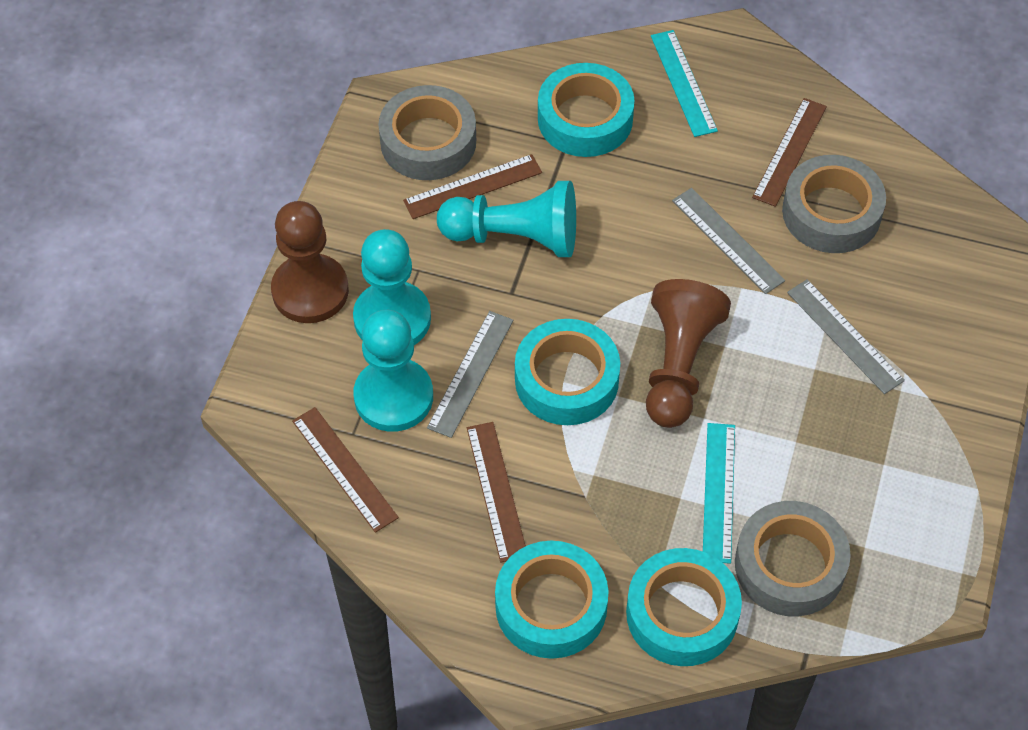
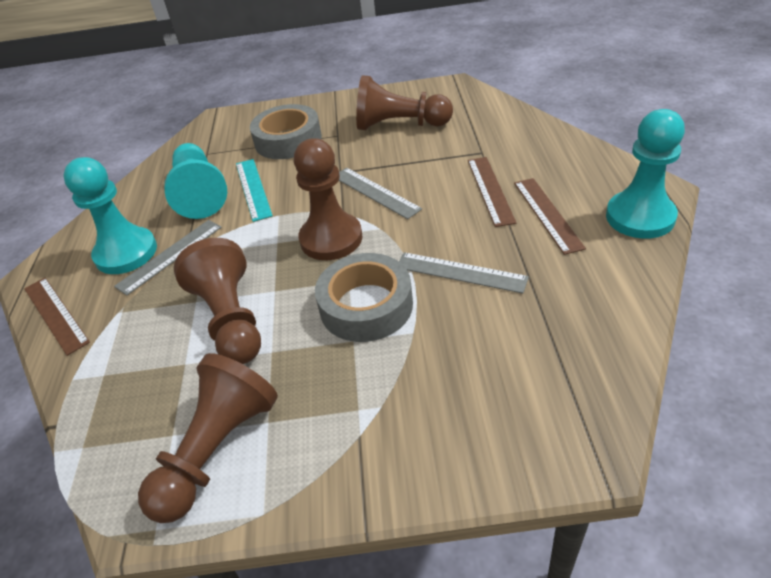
brown pawn: 2 -> 4
brown ruler: 4 -> 3
grey tape: 3 -> 2
turquoise ruler: 2 -> 1
turquoise tape: 4 -> 0

